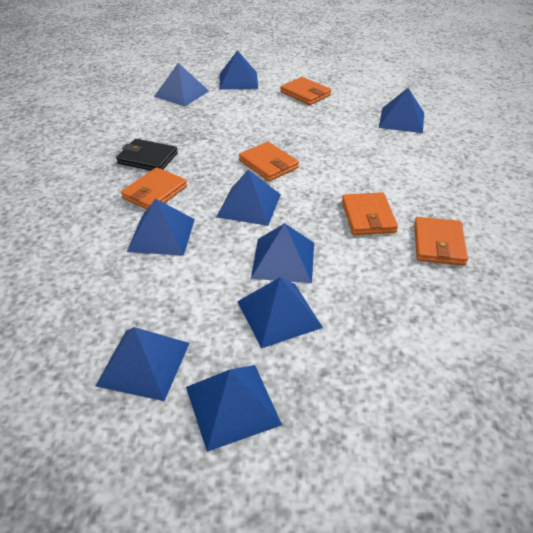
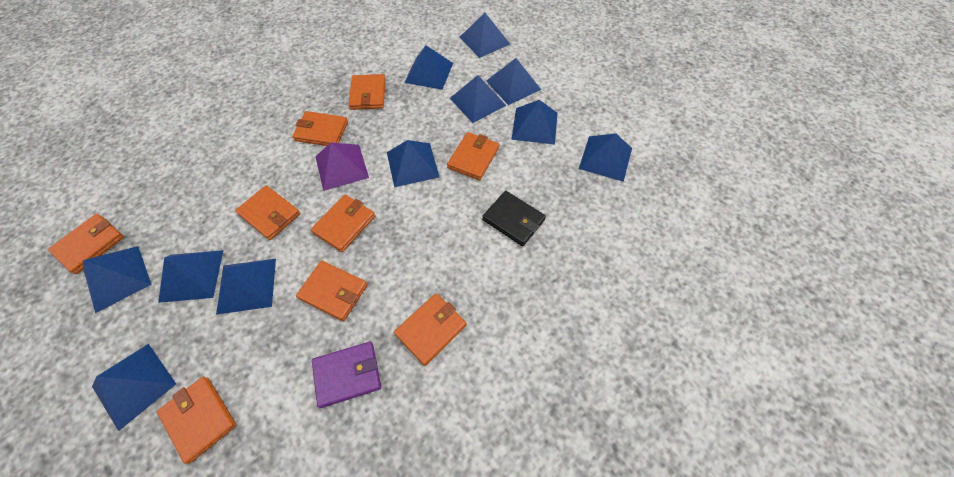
blue pyramid: 9 -> 11
orange wallet: 5 -> 9
purple pyramid: 0 -> 1
purple wallet: 0 -> 1

